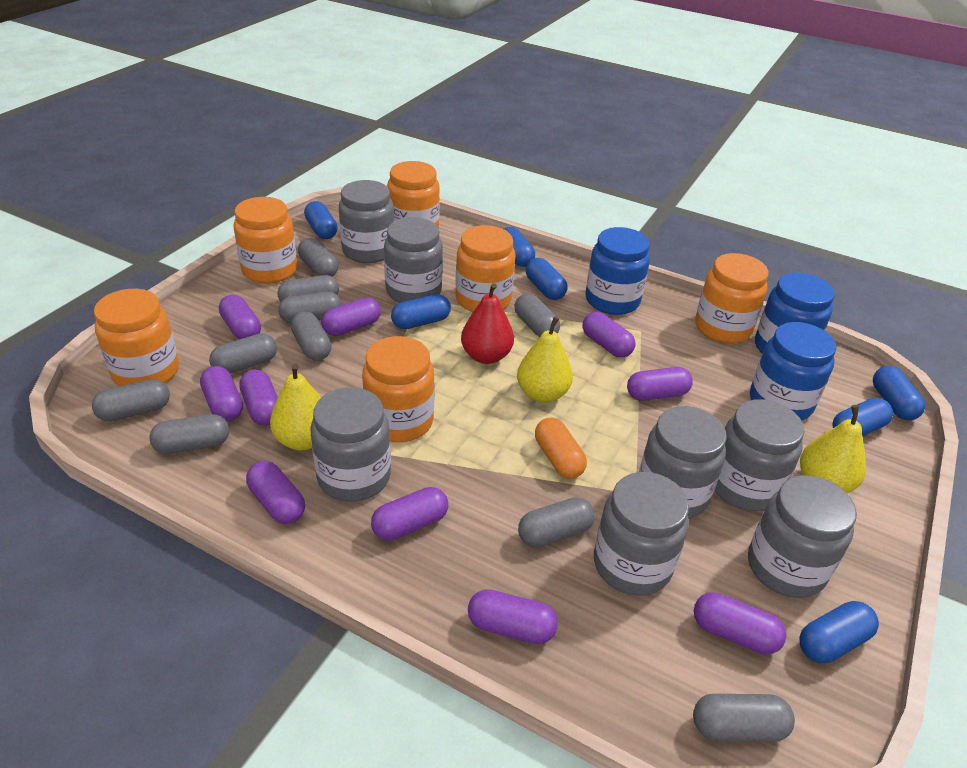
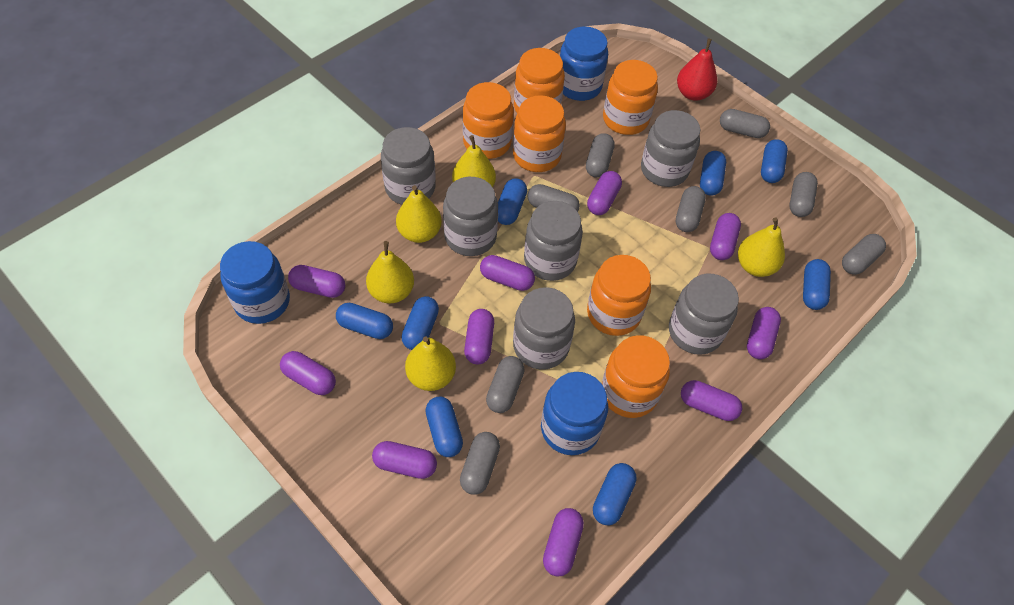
blue capsule: 7 -> 8
grey capsule: 10 -> 8
grey jar: 7 -> 6
orange capsule: 1 -> 0
yellow pear: 3 -> 5

